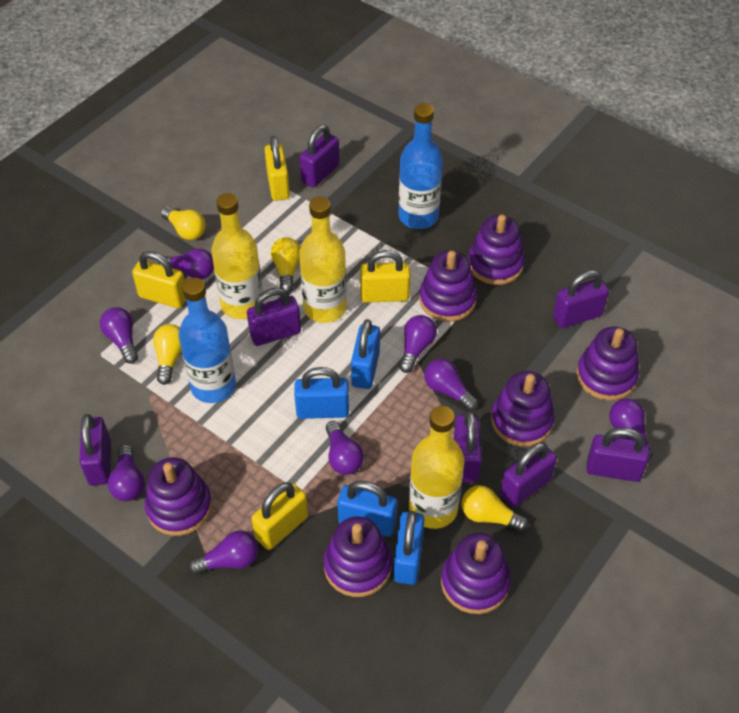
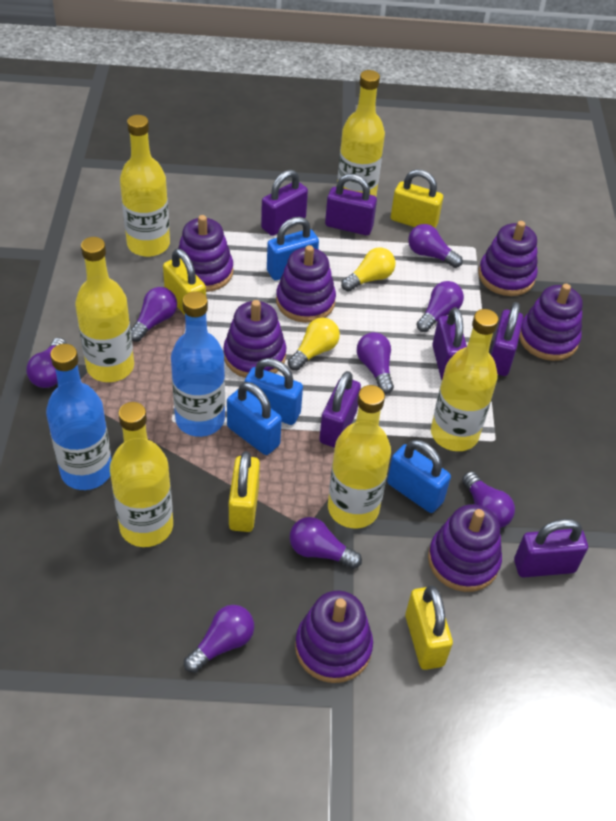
purple padlock: 7 -> 6
yellow bottle: 3 -> 6
yellow light bulb: 4 -> 2

